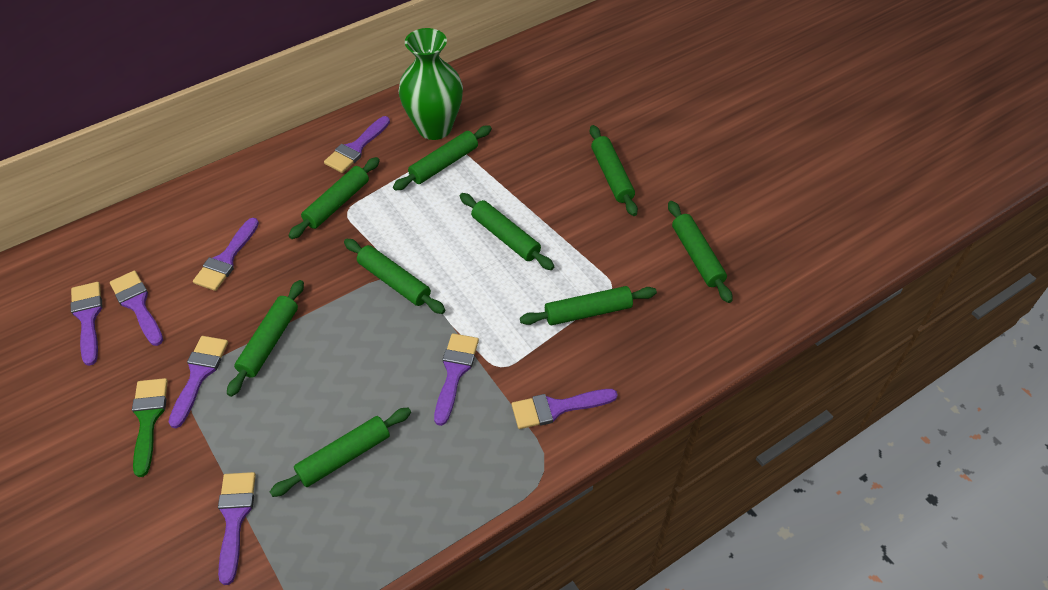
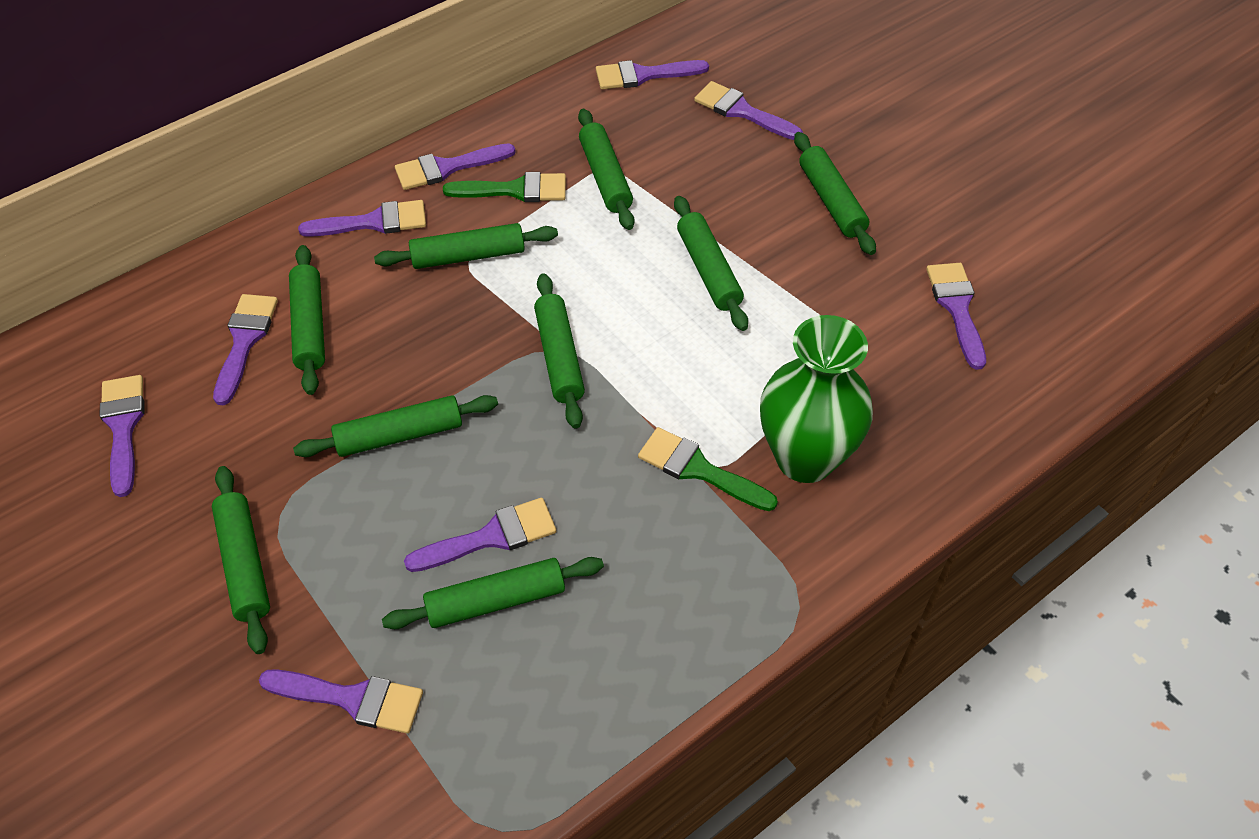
green brush: 1 -> 2
purple brush: 8 -> 9

